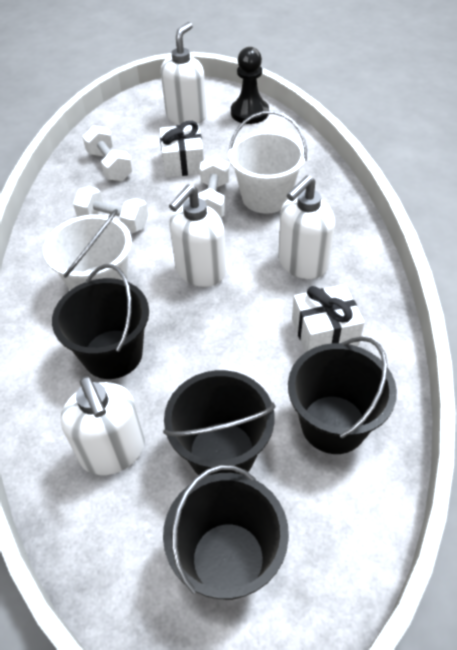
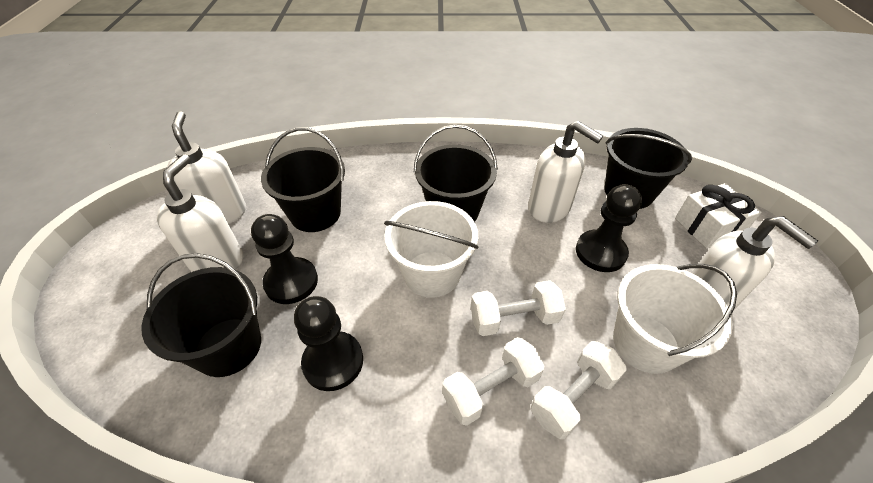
black pawn: 1 -> 3
white gift: 2 -> 1

